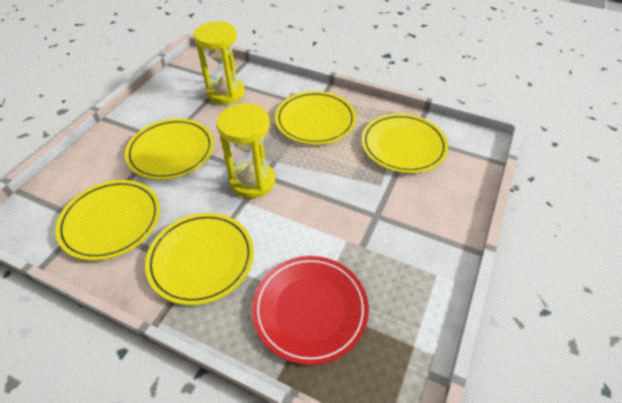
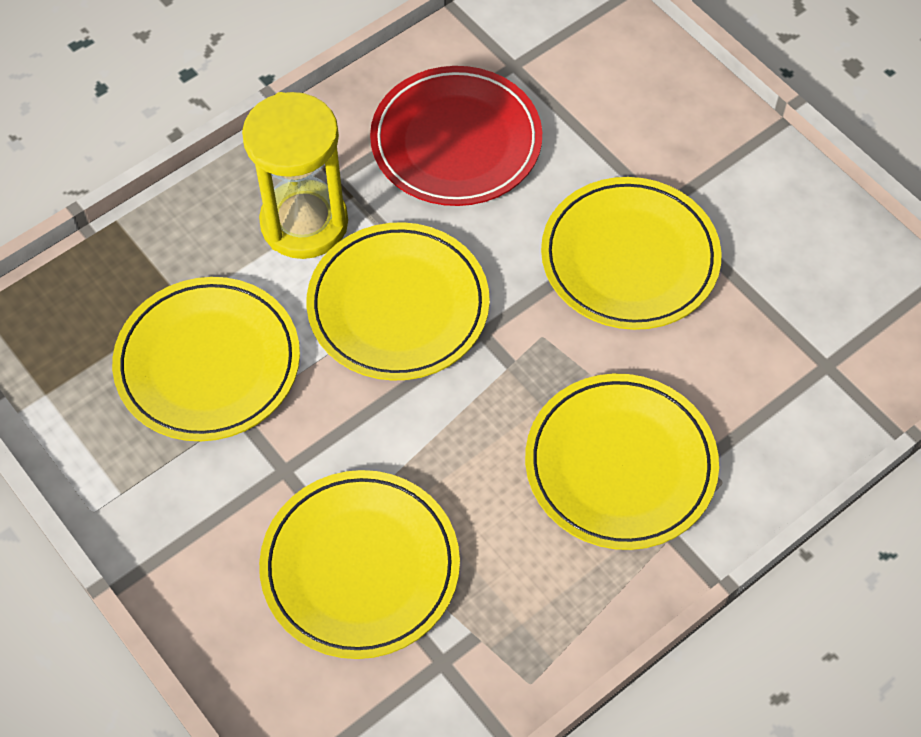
yellow hourglass: 2 -> 1

